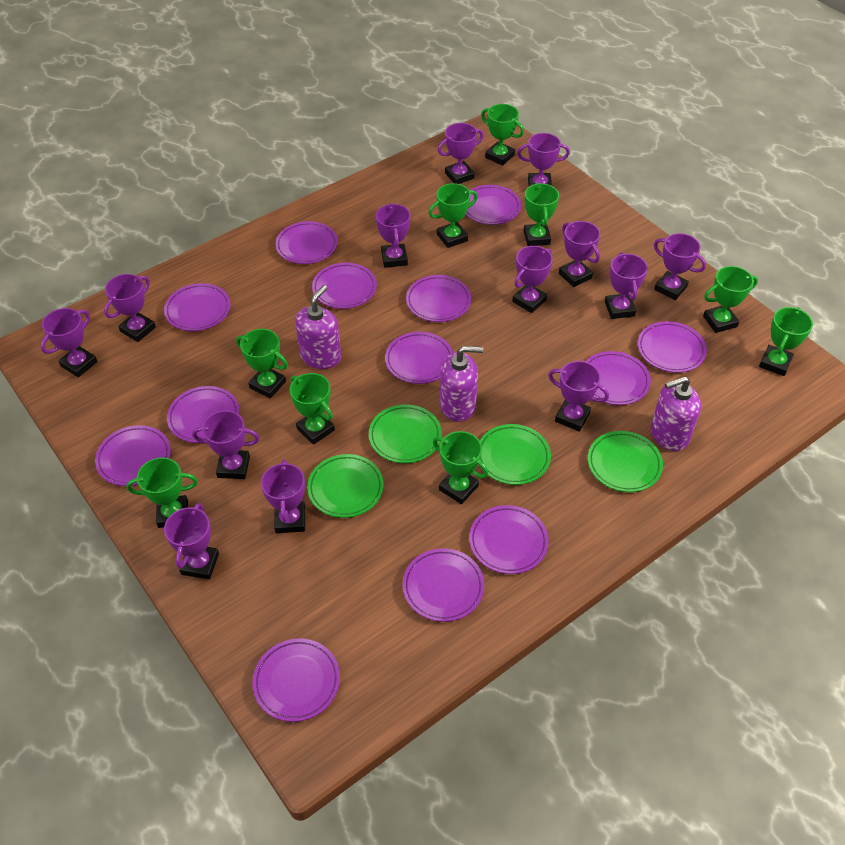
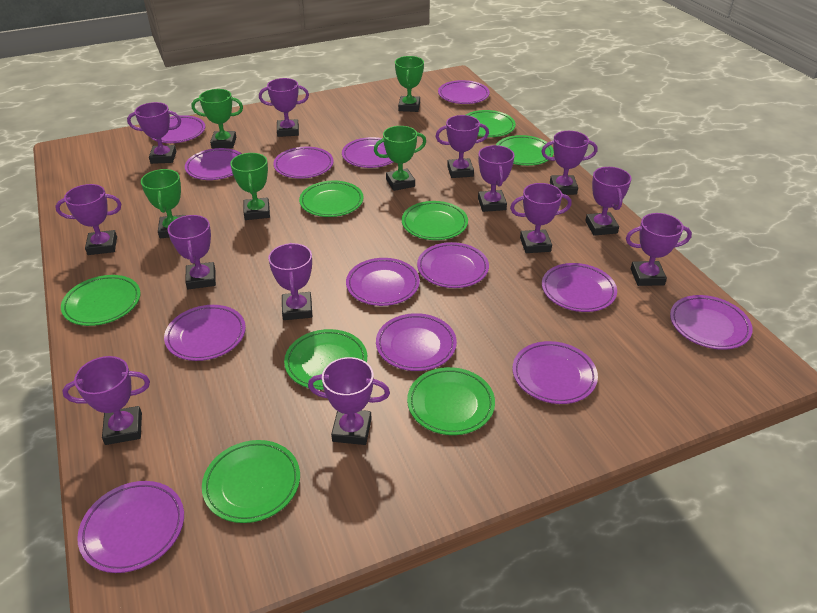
green plate: 4 -> 8
green trophy: 9 -> 5
purple soap dispenser: 3 -> 0

